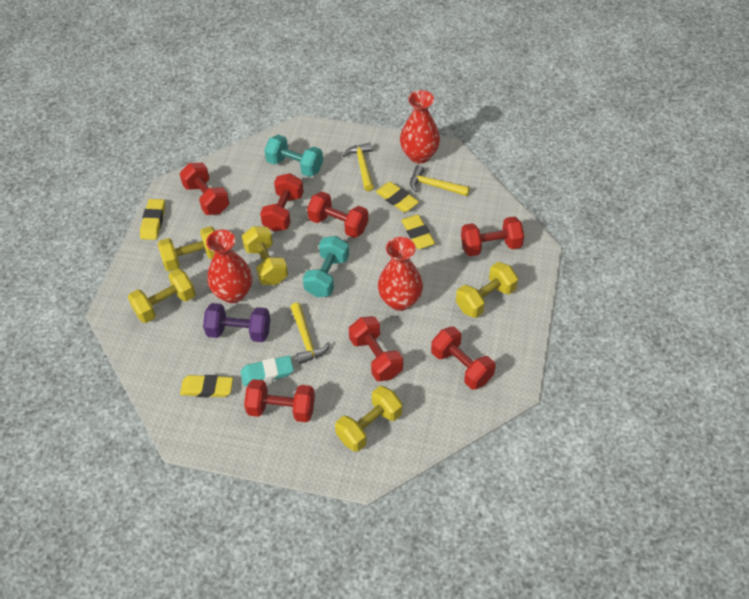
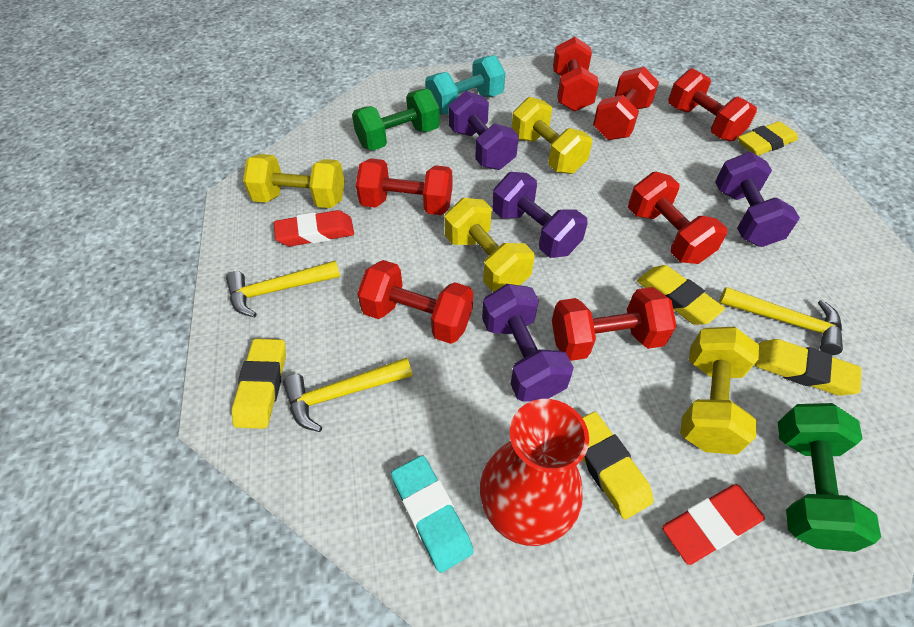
green dumbbell: 0 -> 2
purple dumbbell: 1 -> 4
red eraser: 0 -> 2
red vase: 3 -> 1
turquoise dumbbell: 2 -> 1
yellow dumbbell: 5 -> 4
yellow eraser: 4 -> 5

